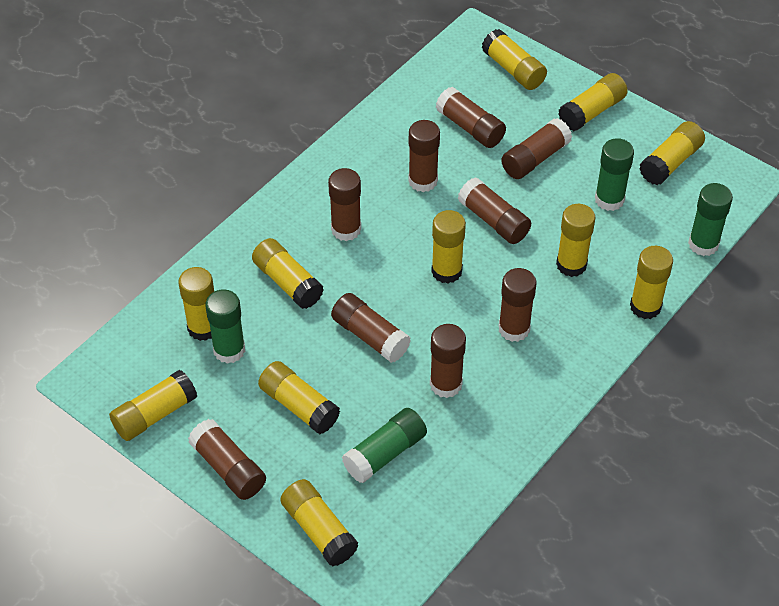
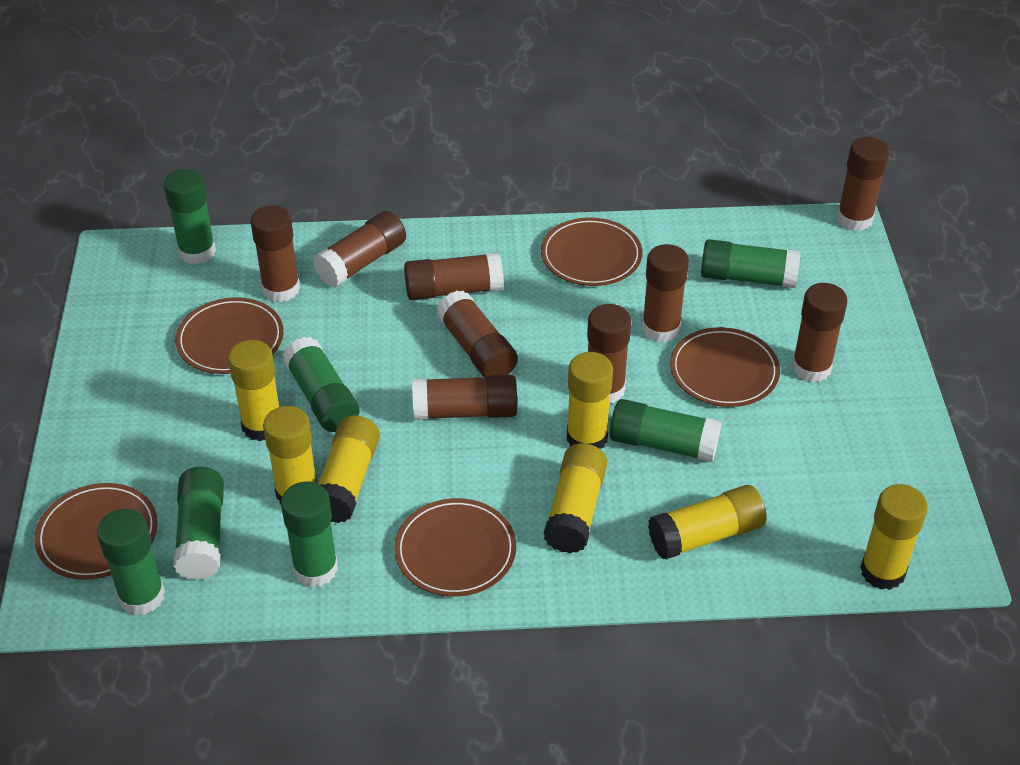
brown plate: 0 -> 5
green glue stick: 4 -> 7
yellow glue stick: 11 -> 7

